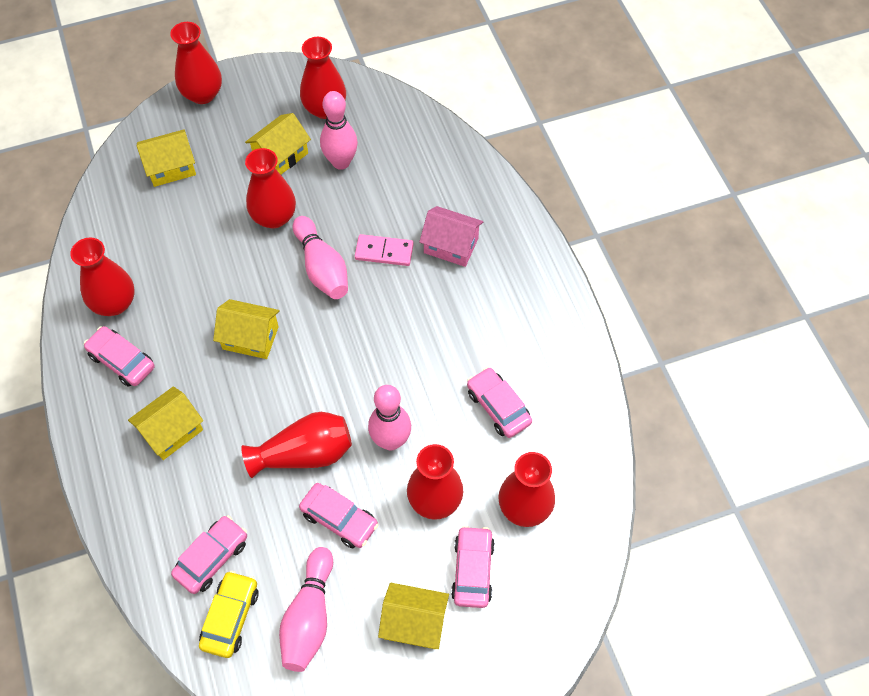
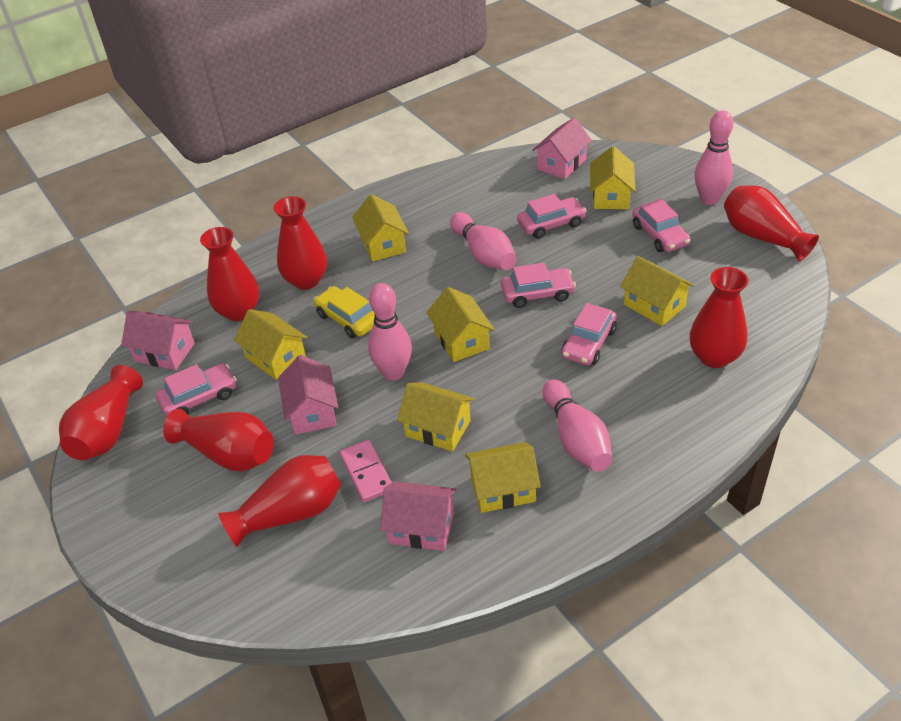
pink house: 1 -> 4
yellow house: 5 -> 7

